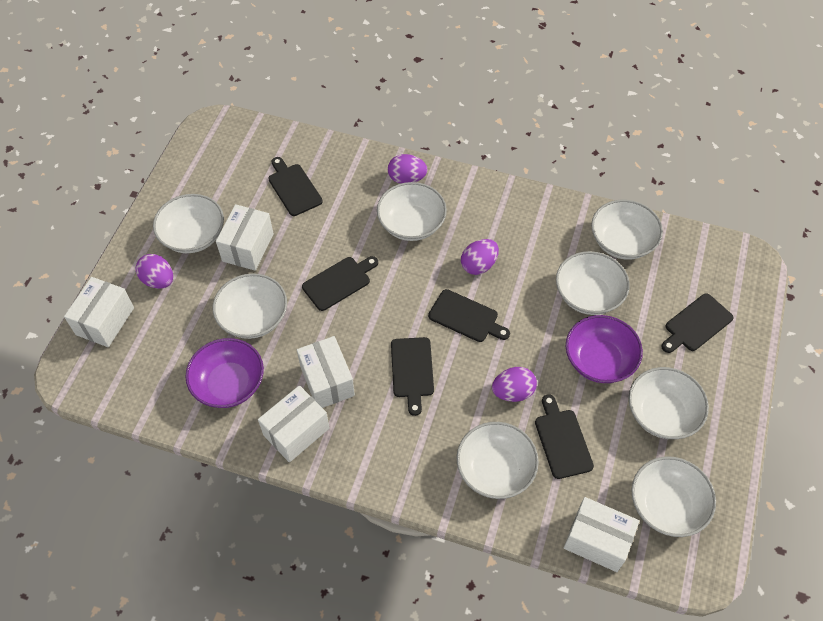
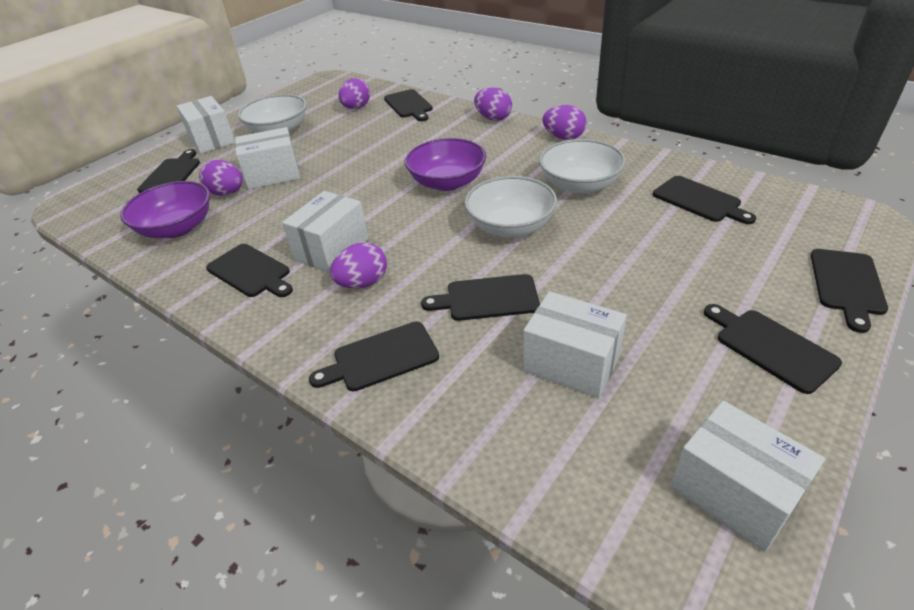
black cutting board: 6 -> 8
purple egg: 4 -> 5
white bowl: 8 -> 3

